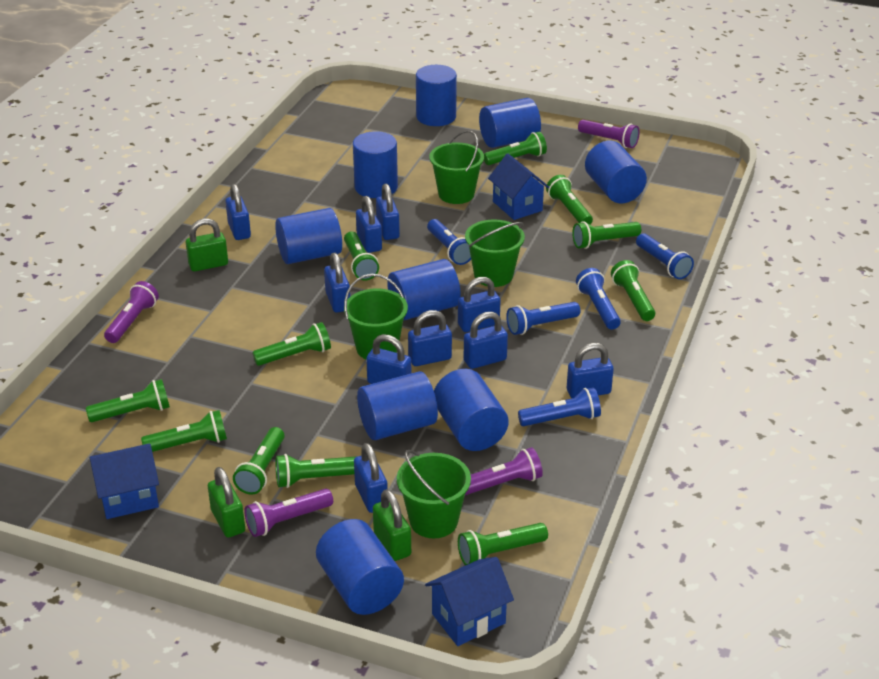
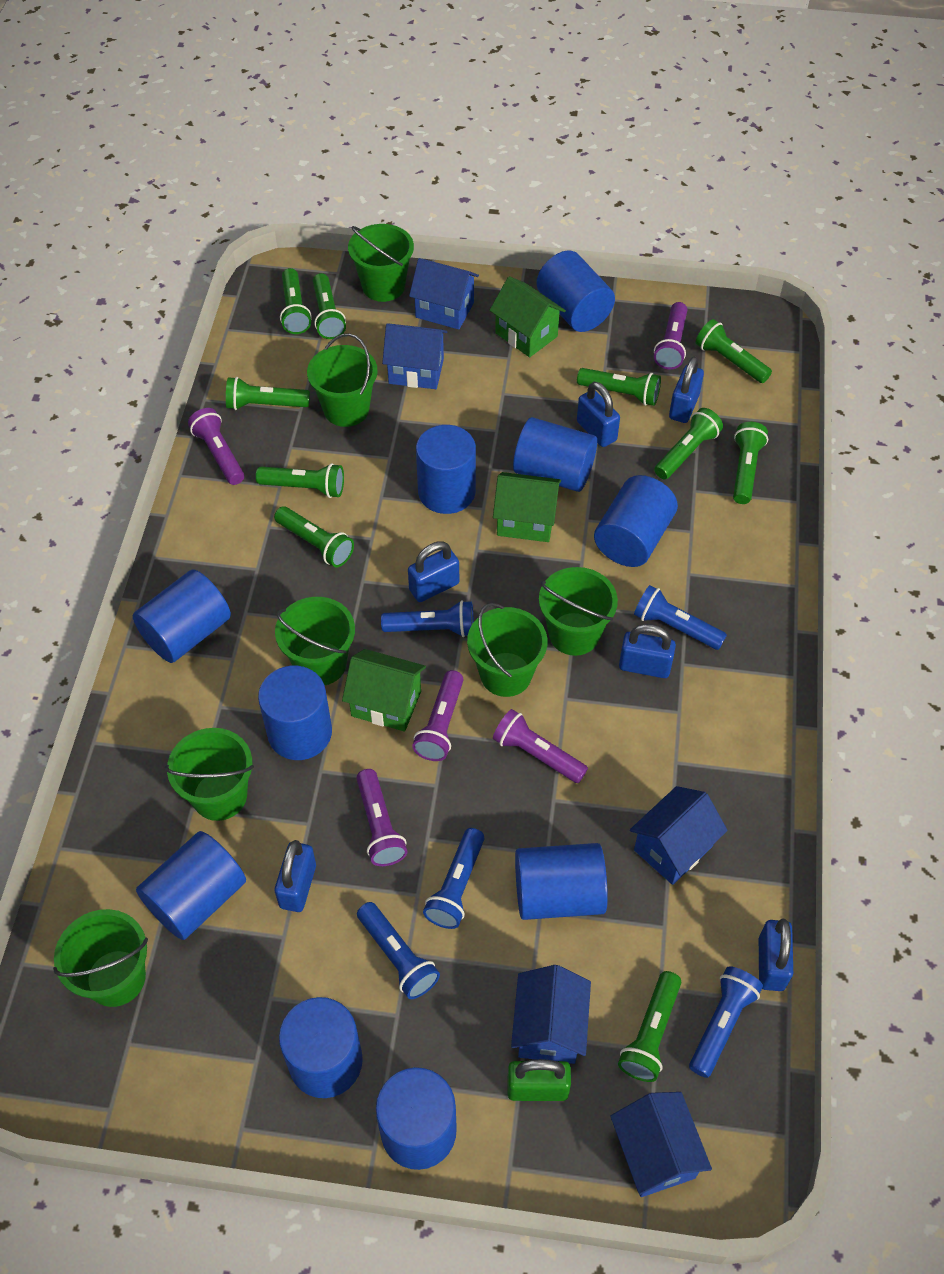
blue cylinder: 9 -> 10
blue house: 3 -> 5
blue padlock: 10 -> 6
green bucket: 4 -> 7
green flashlight: 11 -> 10
green house: 0 -> 3
green padlock: 3 -> 1
purple flashlight: 4 -> 5

